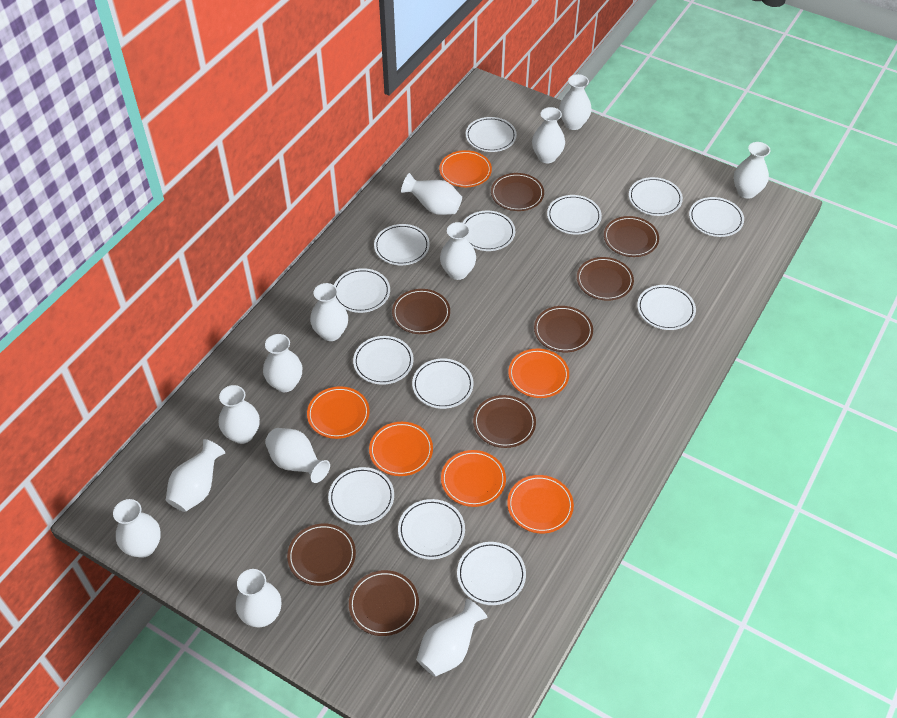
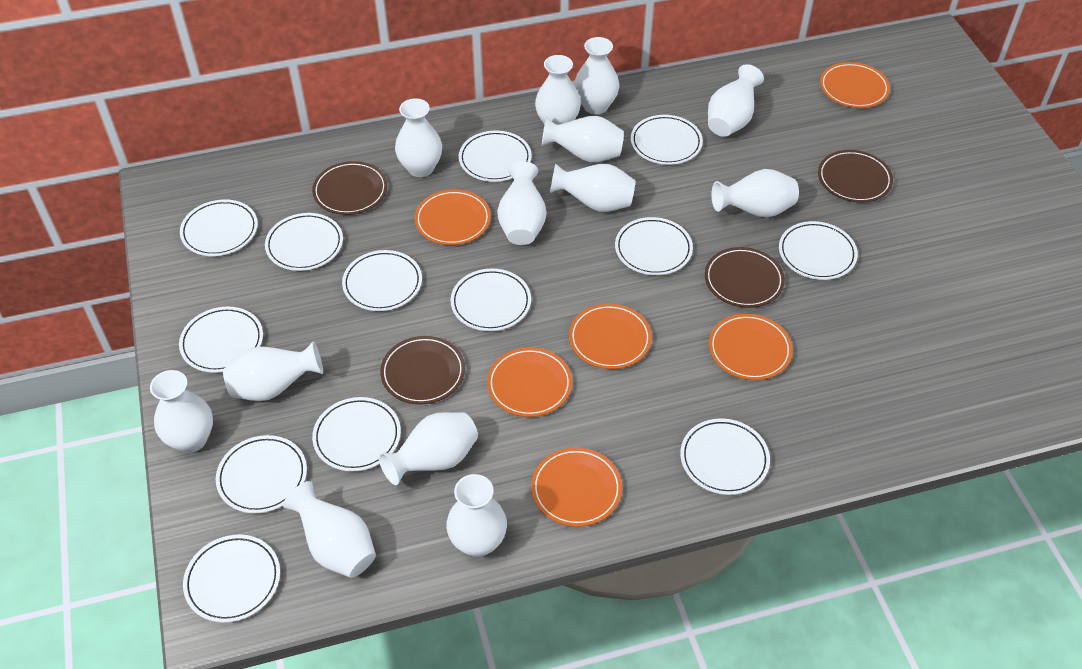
brown plate: 8 -> 4

